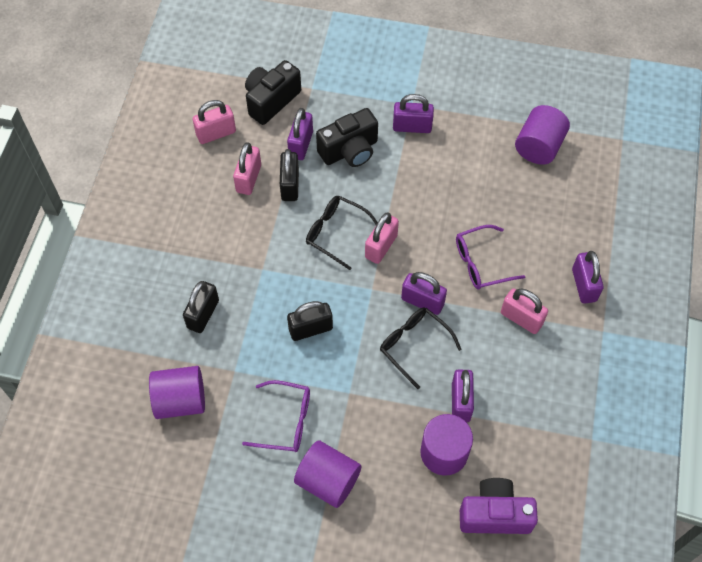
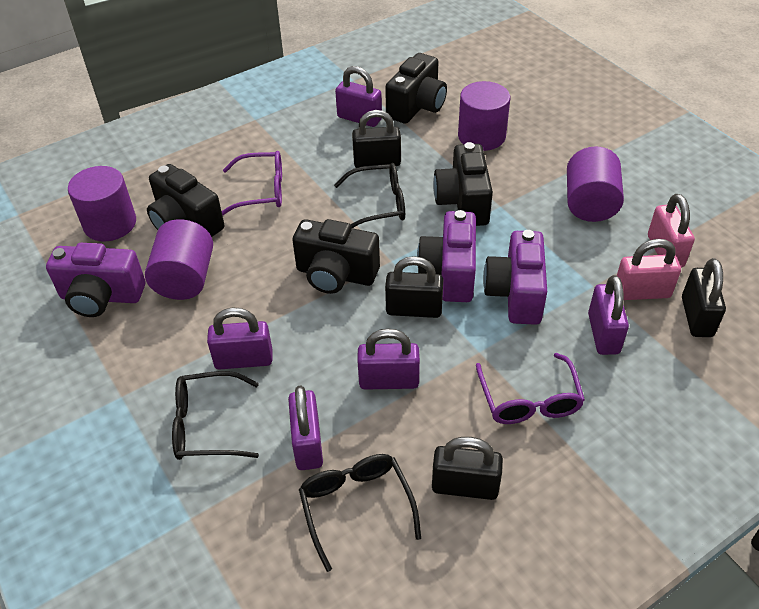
black camera: 2 -> 4
black glasses: 2 -> 3
black padlock: 3 -> 4
pink padlock: 4 -> 2
purple camera: 1 -> 3

